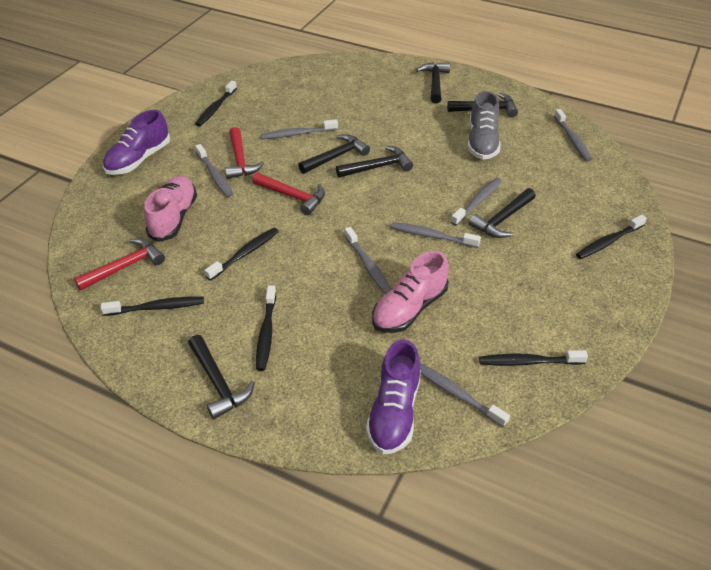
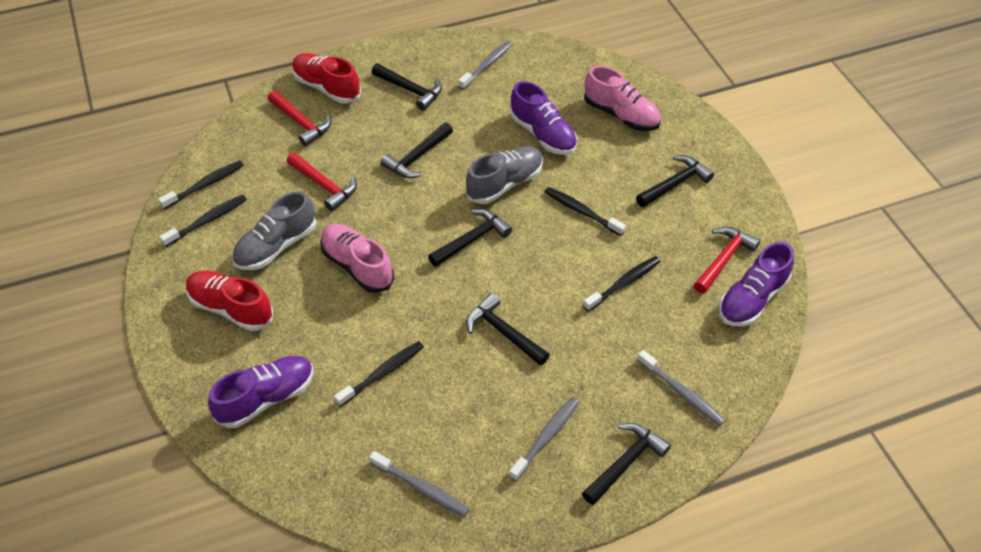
black toothbrush: 6 -> 5
grey shoe: 1 -> 2
grey toothbrush: 7 -> 4
purple shoe: 2 -> 3
red shoe: 0 -> 2

